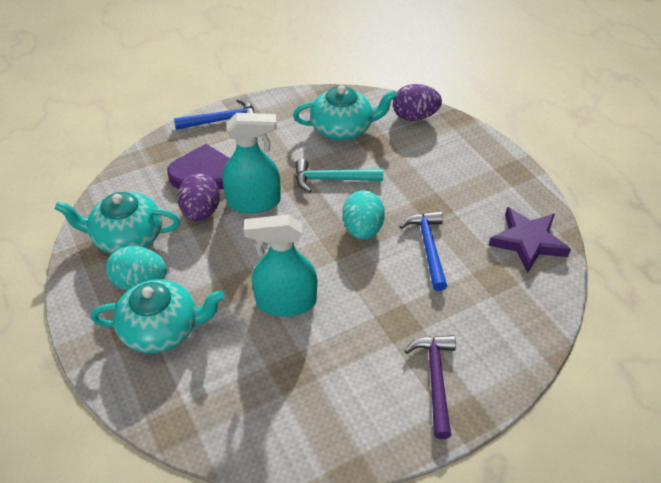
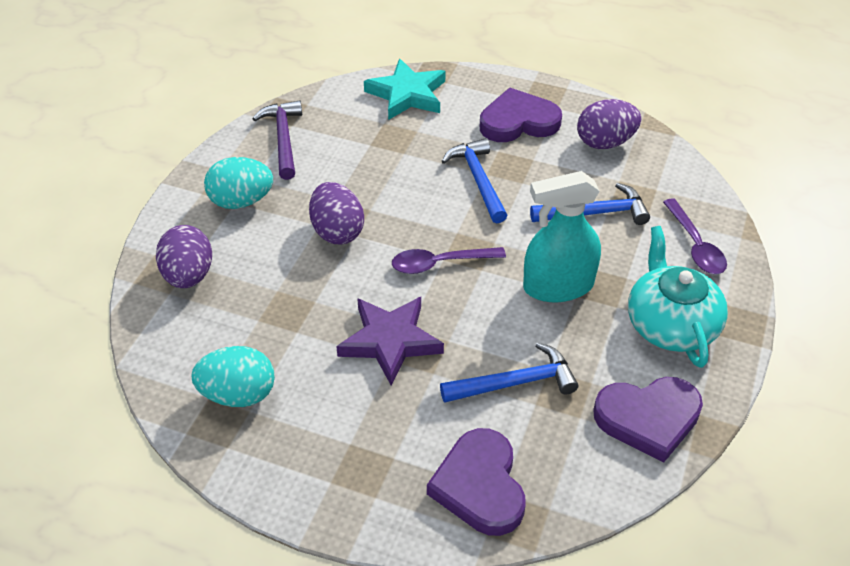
blue hammer: 2 -> 3
purple egg: 2 -> 3
purple heart: 1 -> 3
purple spoon: 0 -> 2
turquoise hammer: 1 -> 0
turquoise spray bottle: 2 -> 1
turquoise star: 0 -> 1
turquoise teapot: 3 -> 1

